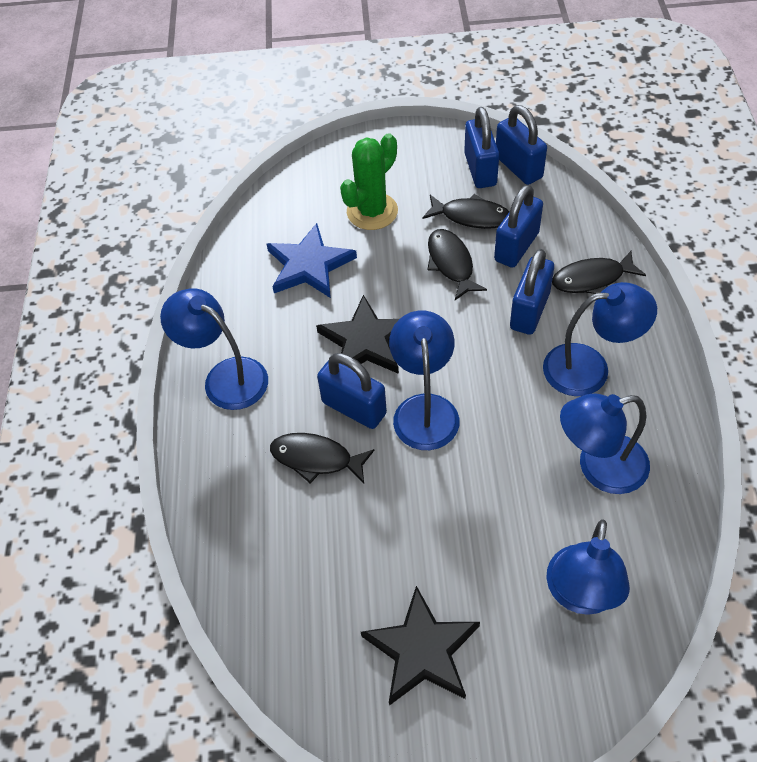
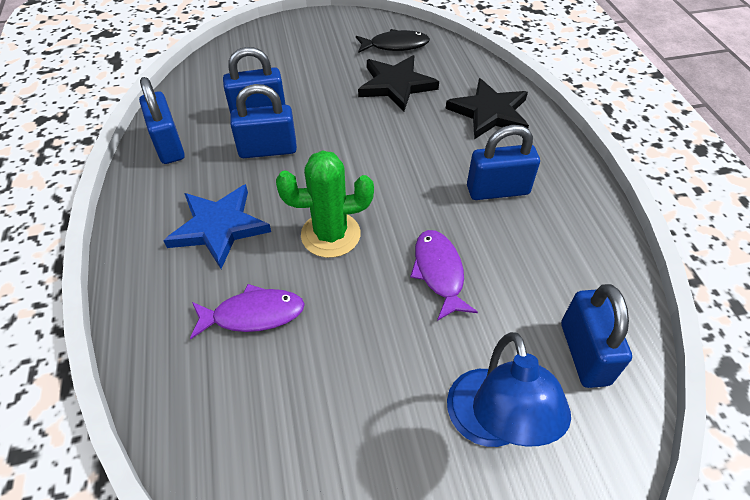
black fish: 4 -> 1
blue lamp: 5 -> 1
purple fish: 0 -> 2

